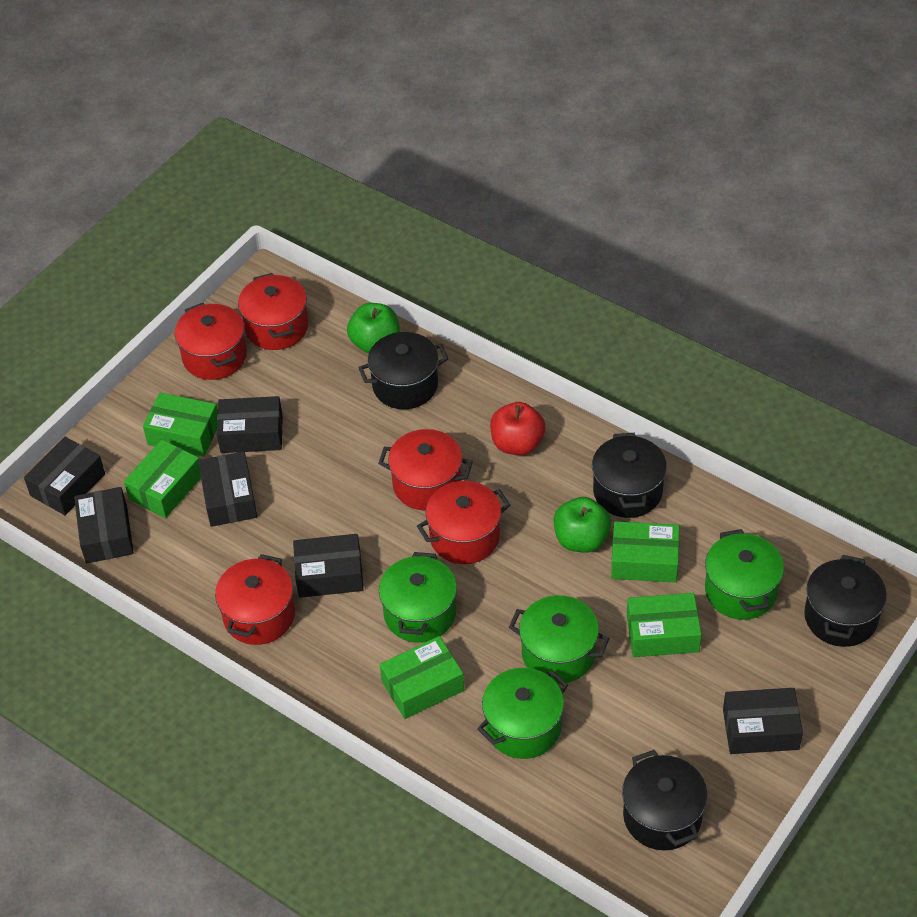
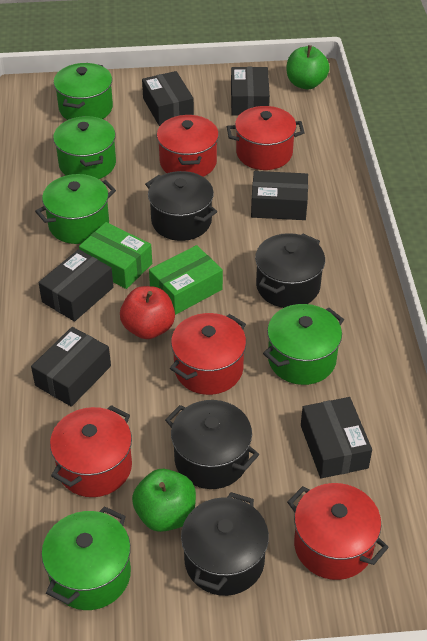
green box: 5 -> 2
green pot: 4 -> 5

